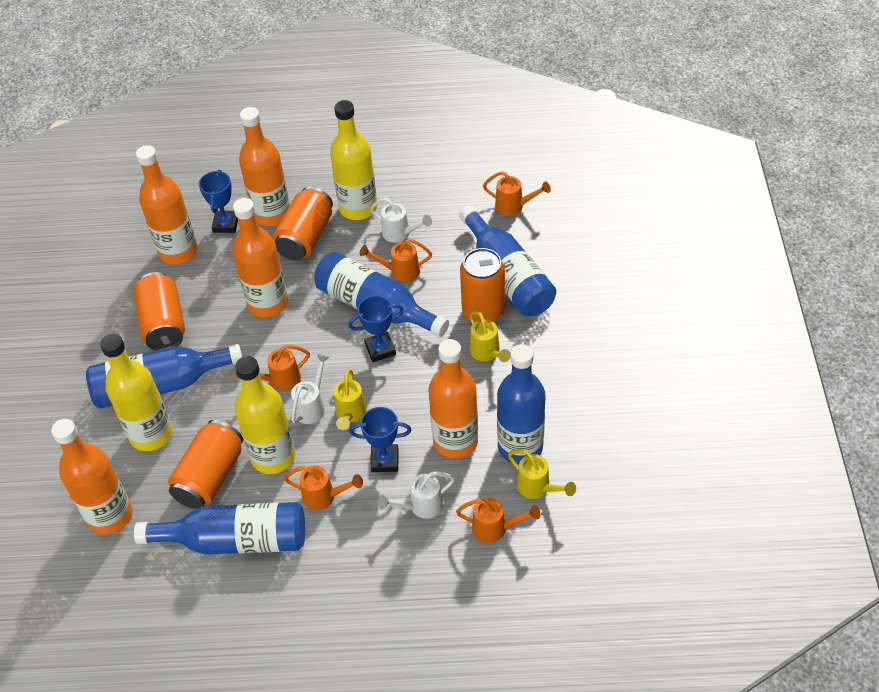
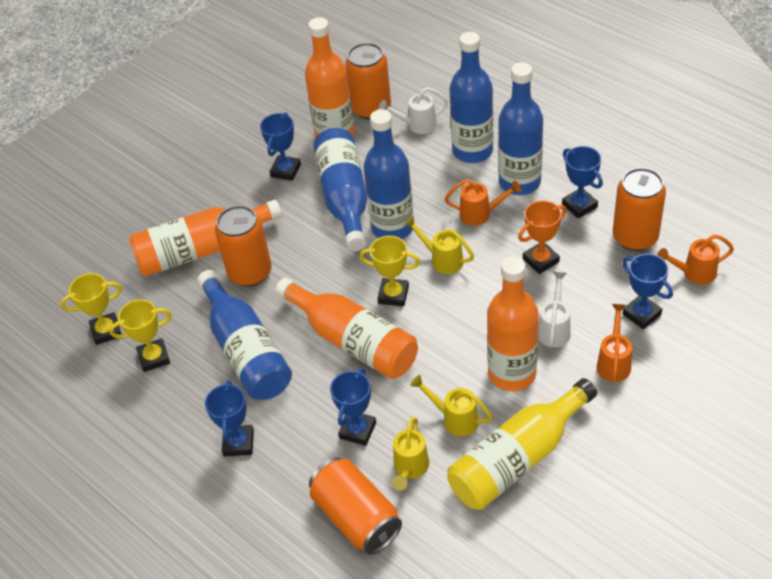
blue trophy: 3 -> 5
orange bottle: 5 -> 4
orange trophy: 0 -> 1
orange watering can: 5 -> 3
white watering can: 3 -> 2
yellow bottle: 3 -> 1
yellow trophy: 0 -> 3

